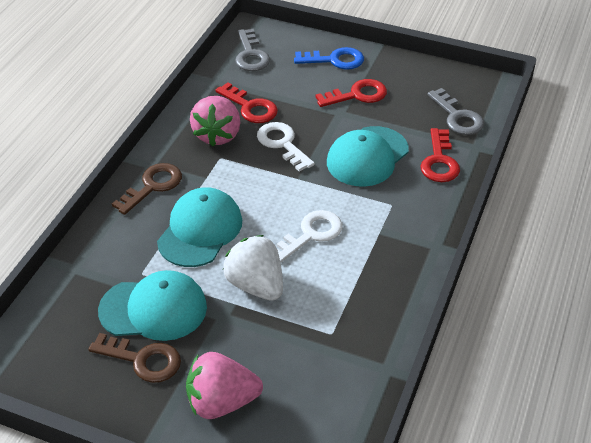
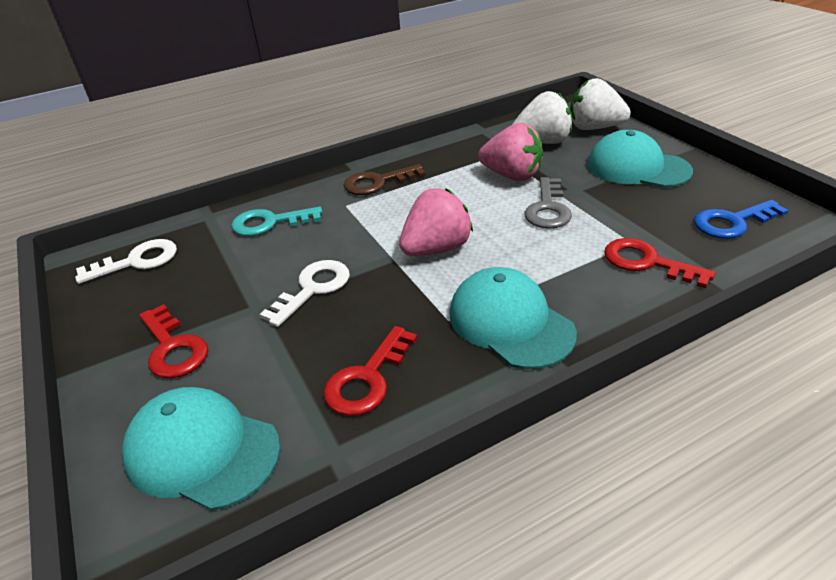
brown key: 2 -> 1
grey key: 2 -> 1
turquoise key: 0 -> 1
white strawberry: 1 -> 2

